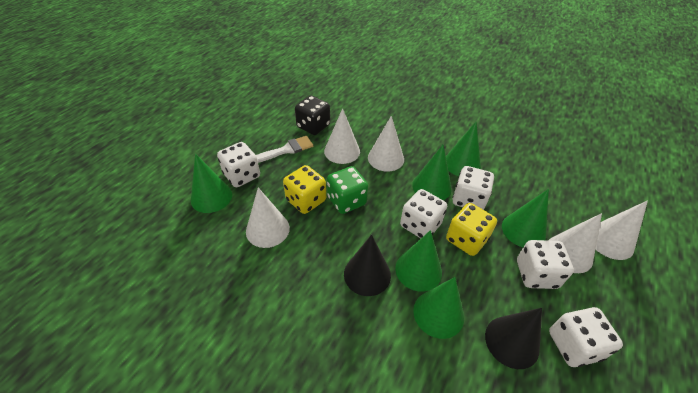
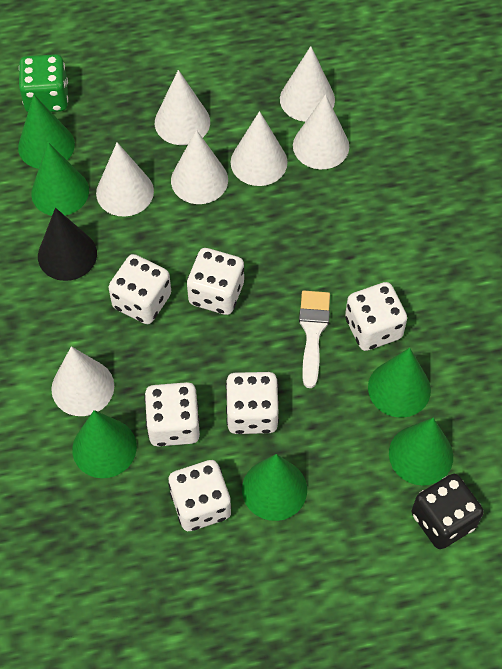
black cone: 2 -> 1
white cone: 5 -> 7
white dice: 5 -> 6
yellow dice: 2 -> 0

